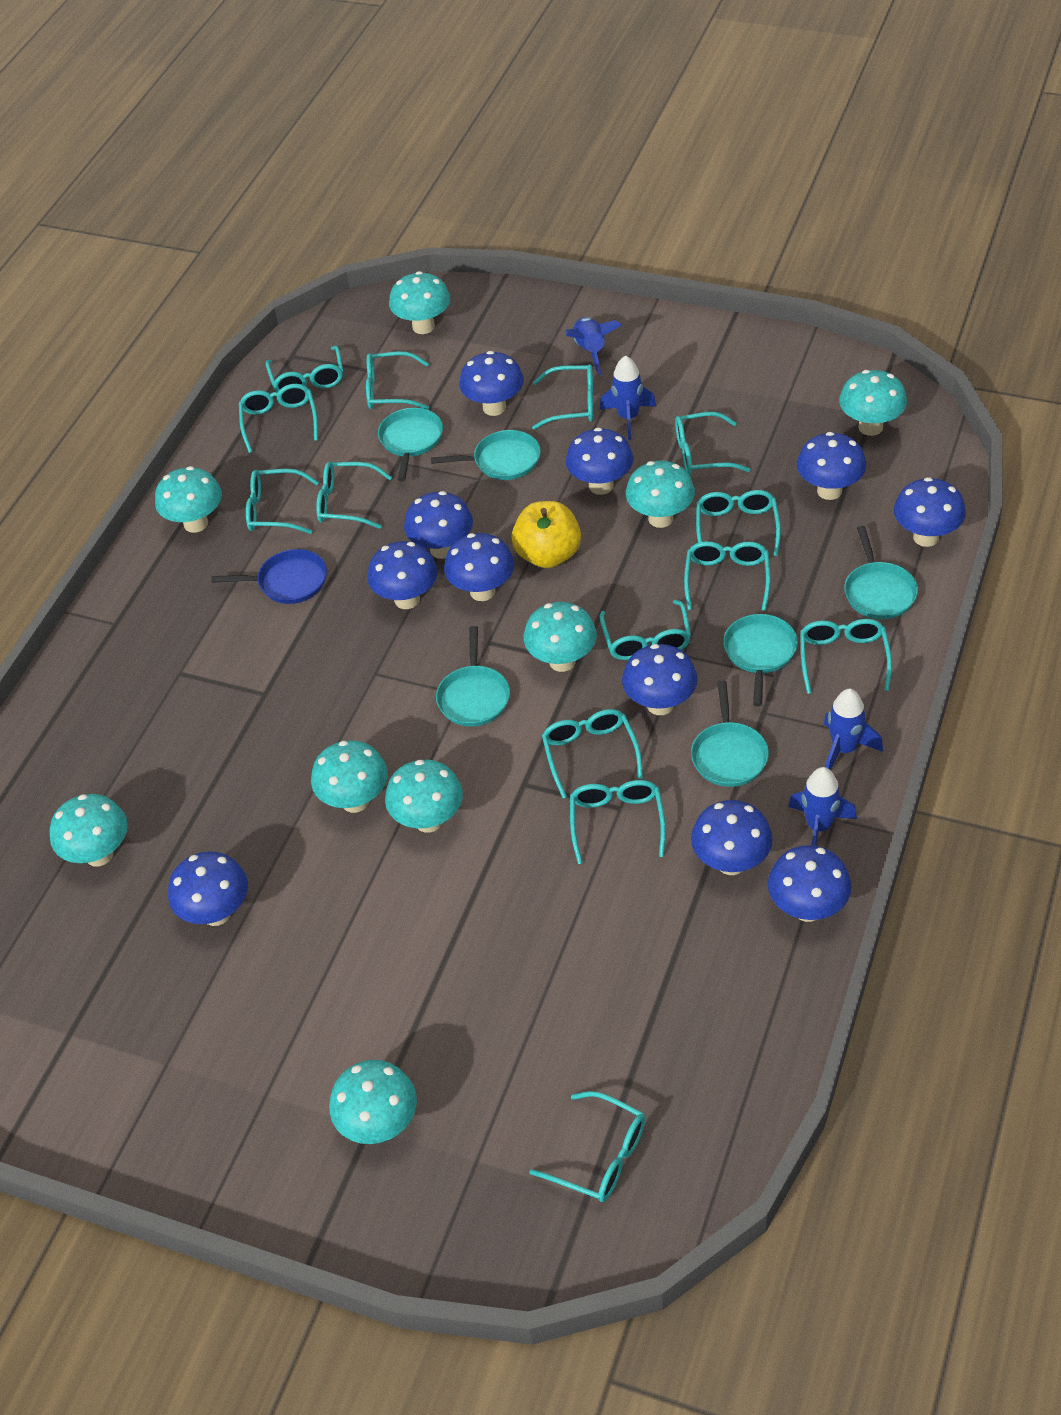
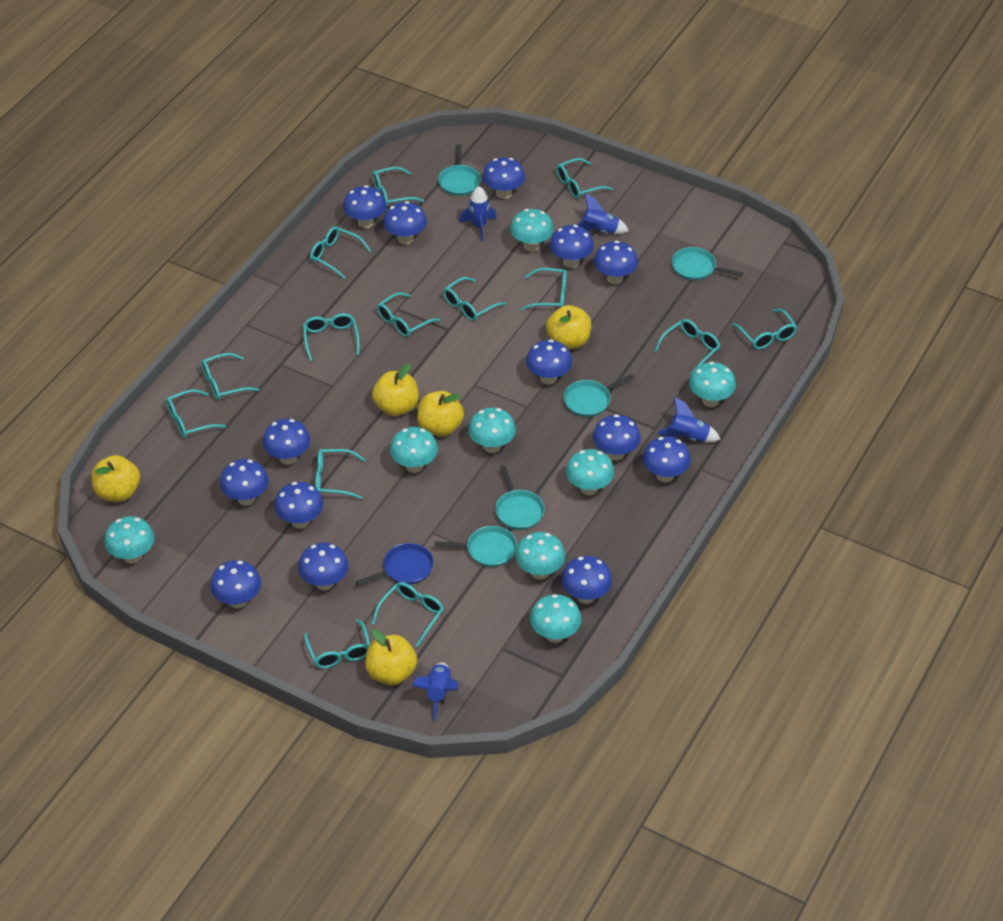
blue mushroom: 11 -> 14
turquoise mushroom: 9 -> 8
turquoise pan: 6 -> 5
yellow apple: 1 -> 5

